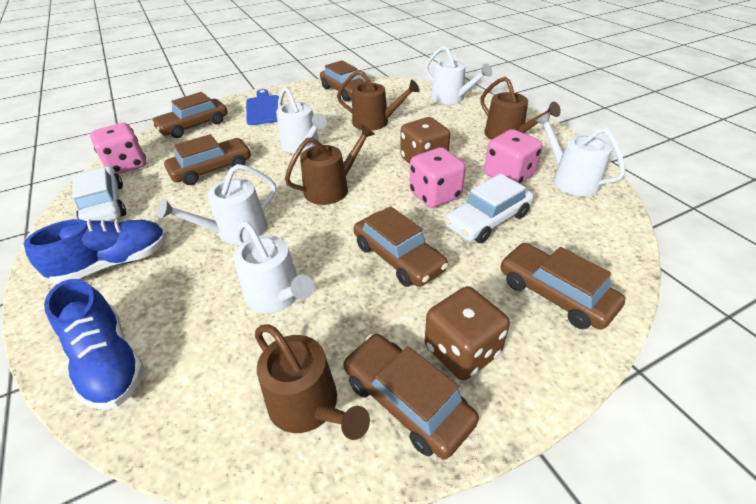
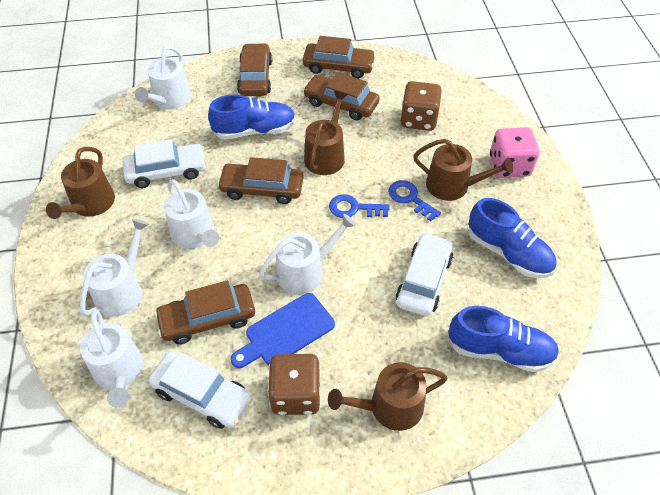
blue key: 0 -> 2
blue shoe: 2 -> 3
brown car: 6 -> 5
pink dice: 3 -> 1
white car: 2 -> 3

